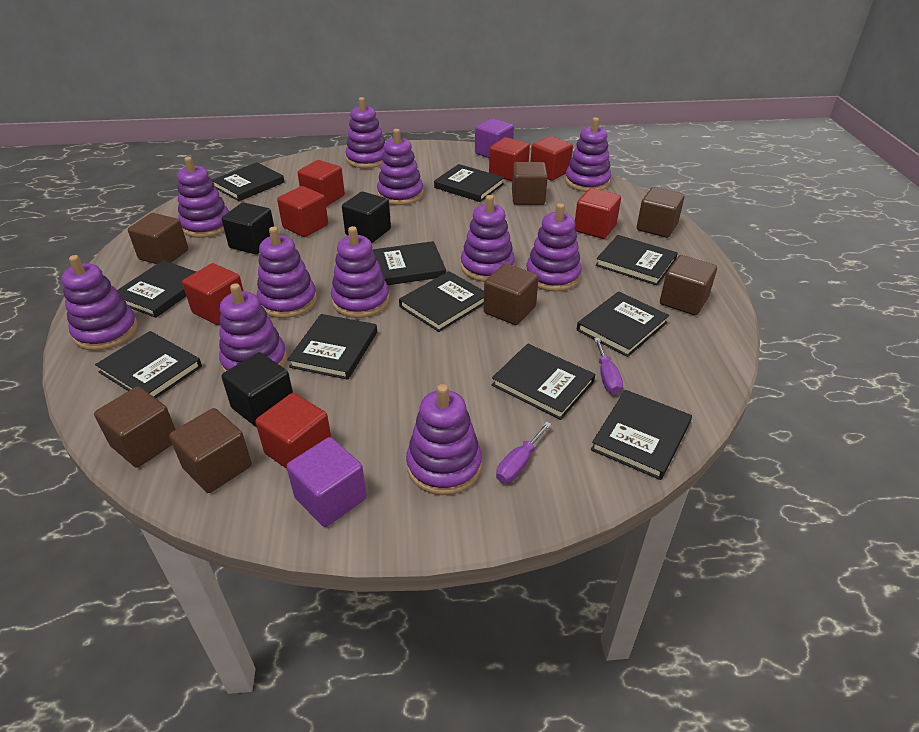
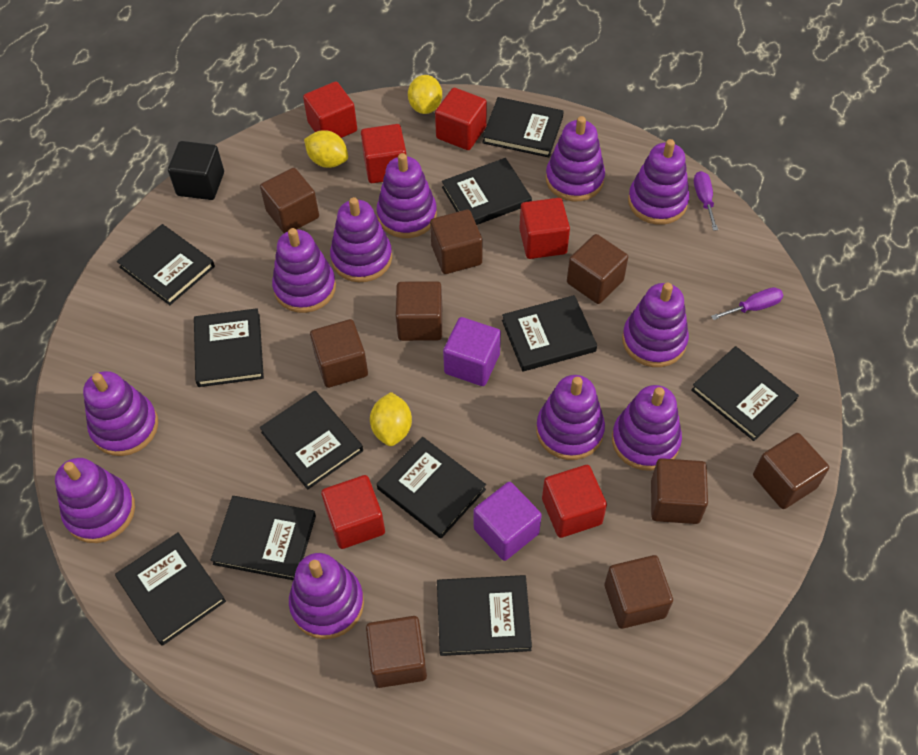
black cube: 3 -> 1
brown cube: 7 -> 9
red cube: 7 -> 6
yellow lemon: 0 -> 3

